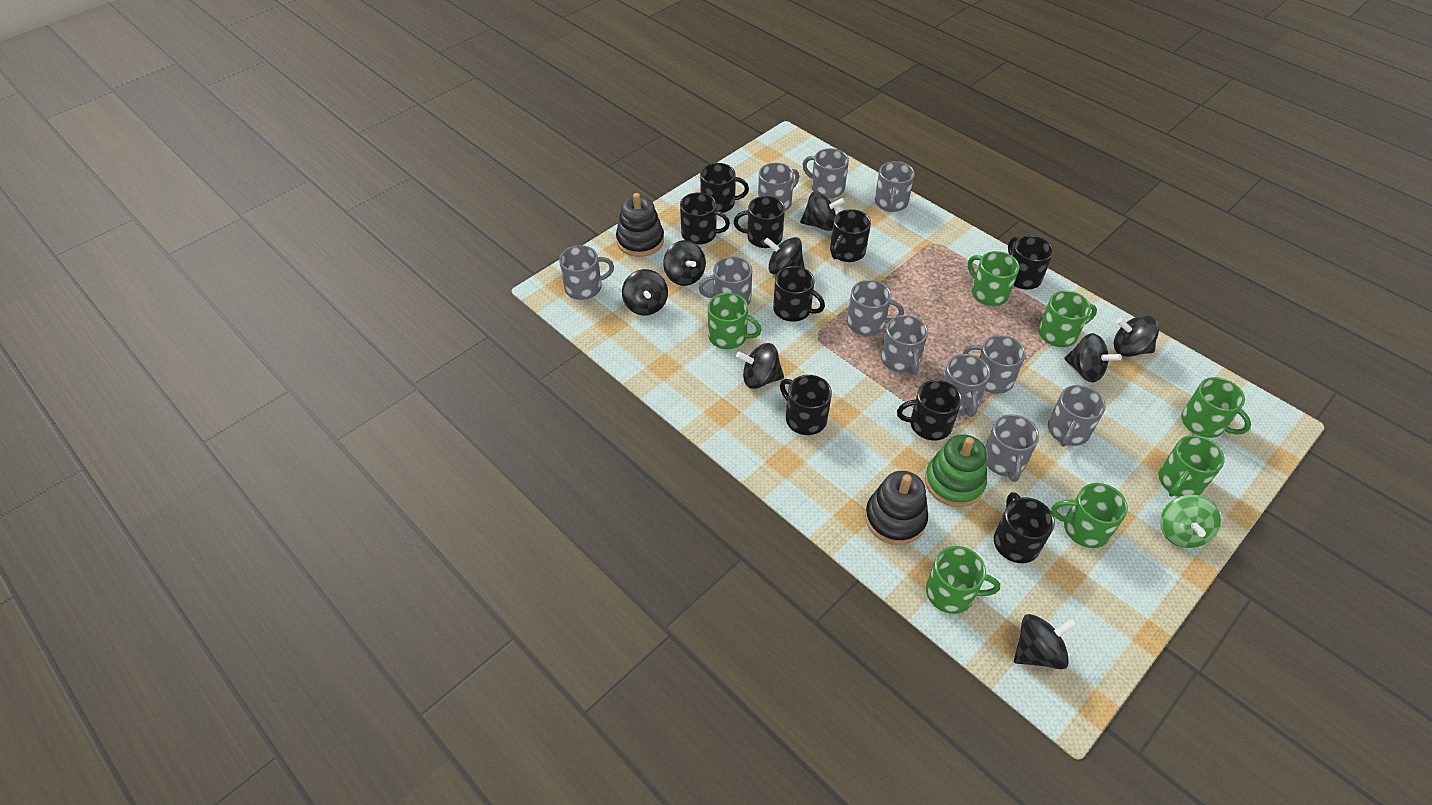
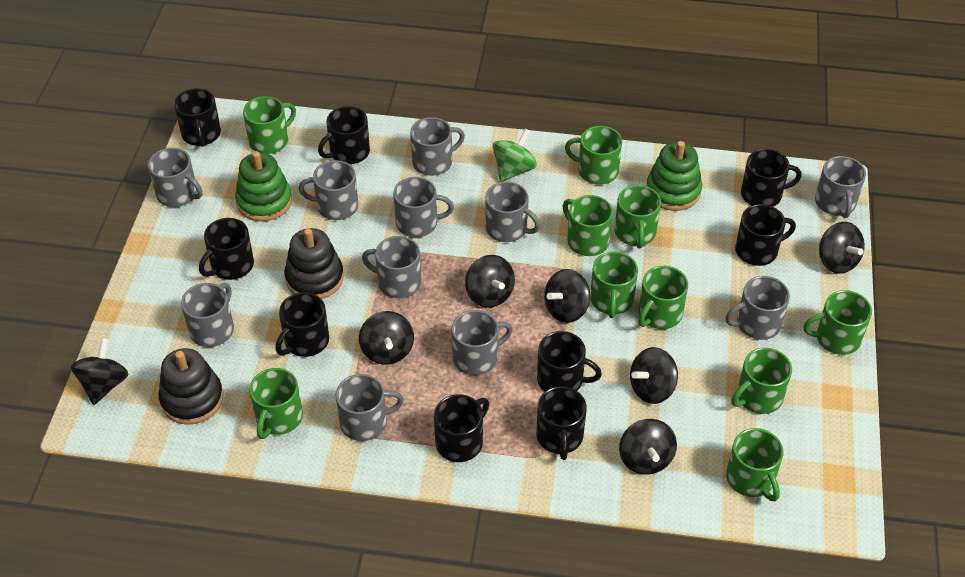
black spinning top: 8 -> 7
green mug: 7 -> 10
green stacking toy: 1 -> 2

